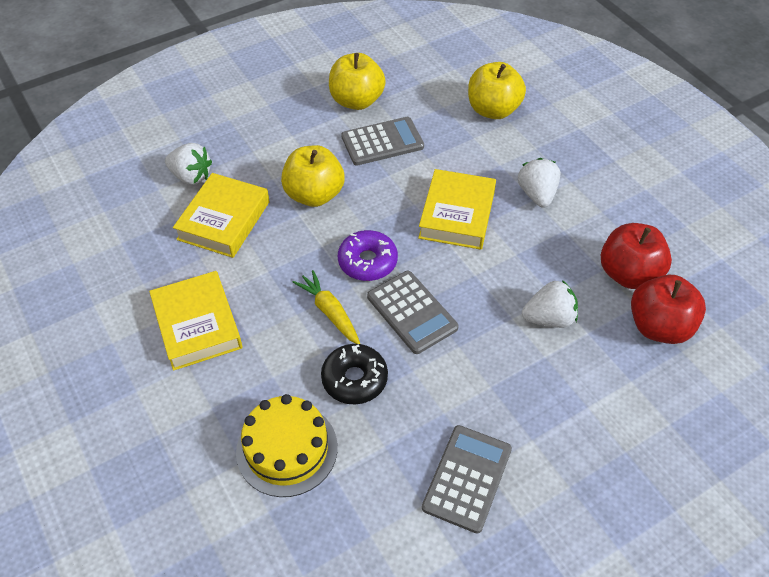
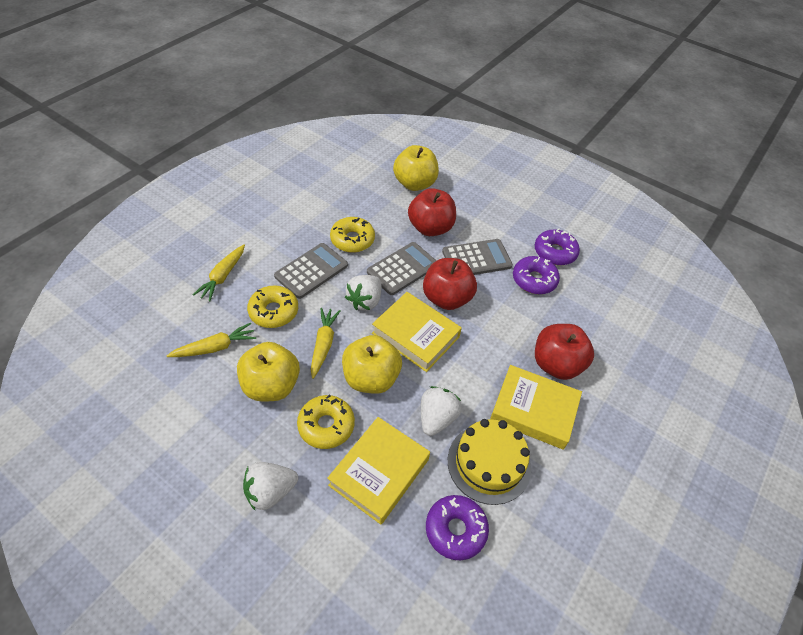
black donut: 1 -> 0
purple donut: 1 -> 3
red apple: 2 -> 3
yellow carrot: 1 -> 3
yellow donut: 0 -> 3

